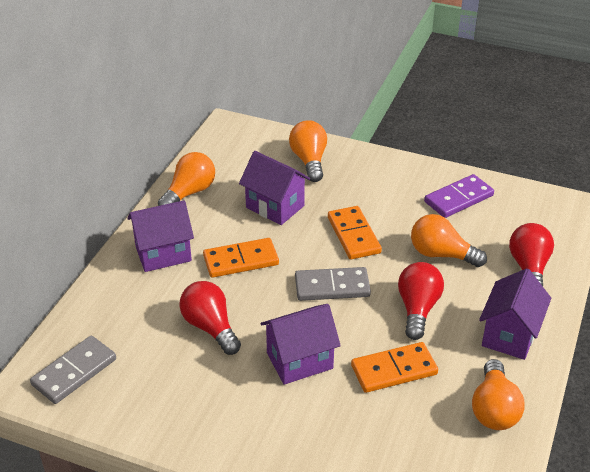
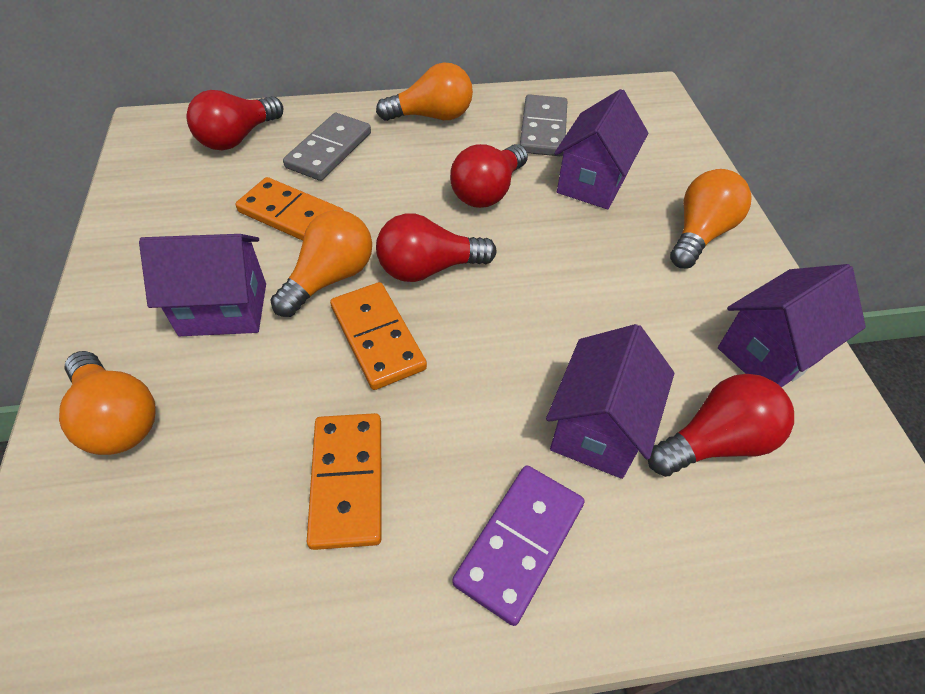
red light bulb: 3 -> 4

